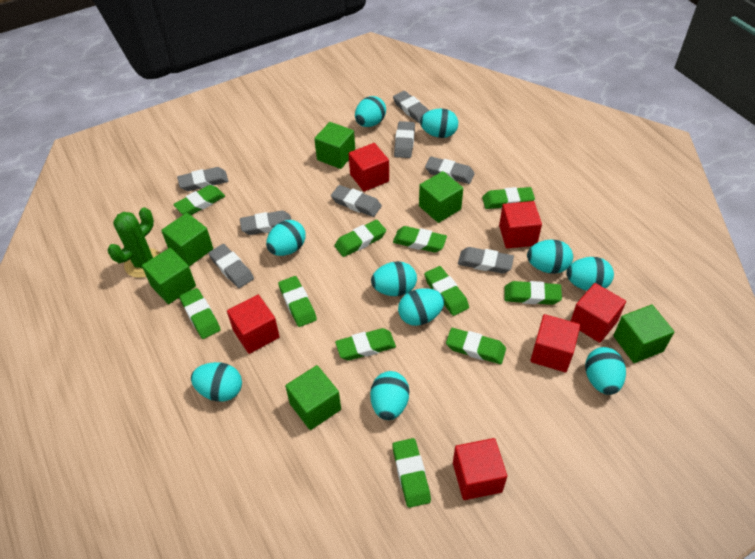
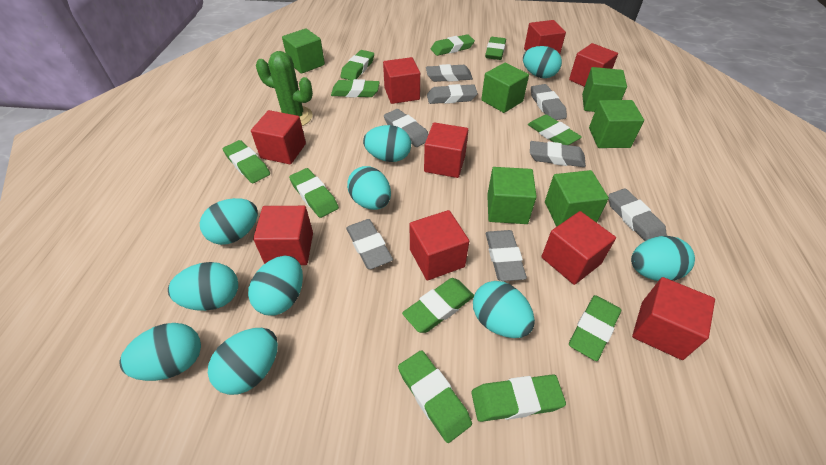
red cube: 6 -> 9

